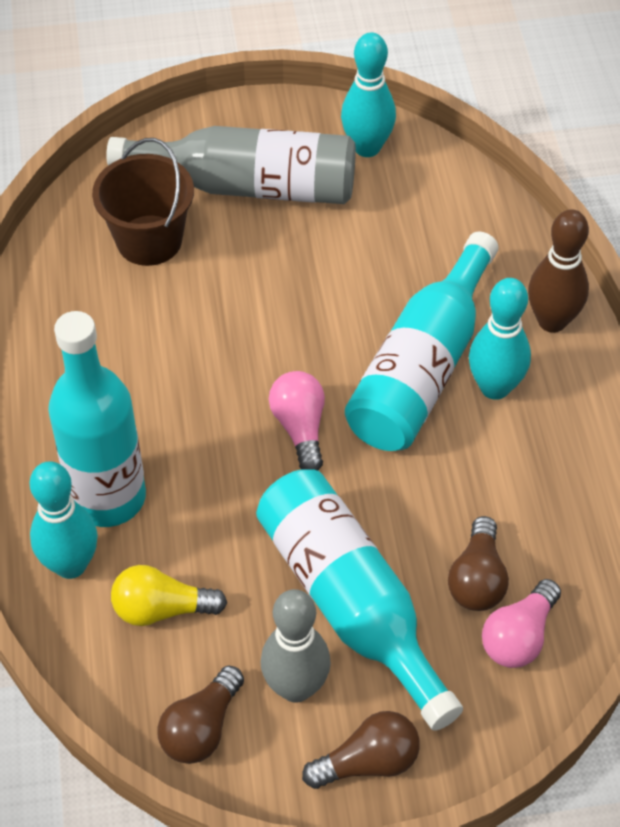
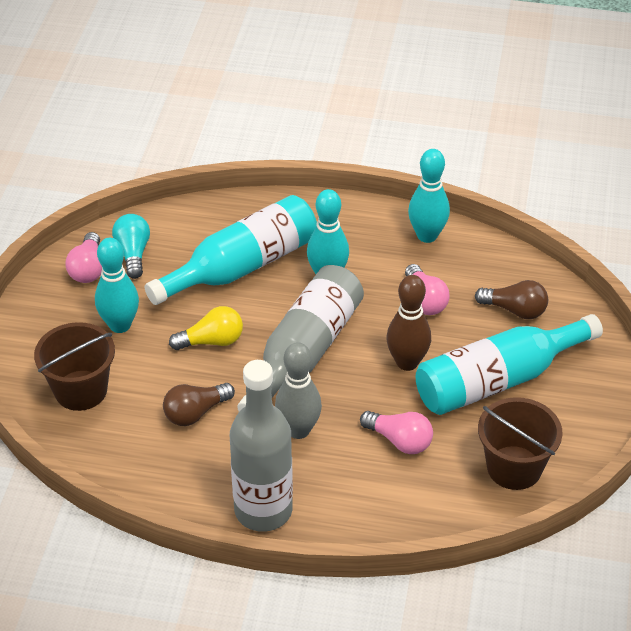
brown bucket: 1 -> 2
brown light bulb: 3 -> 2
grey bottle: 1 -> 2
pink light bulb: 2 -> 3
turquoise bottle: 3 -> 2
turquoise light bulb: 0 -> 1

